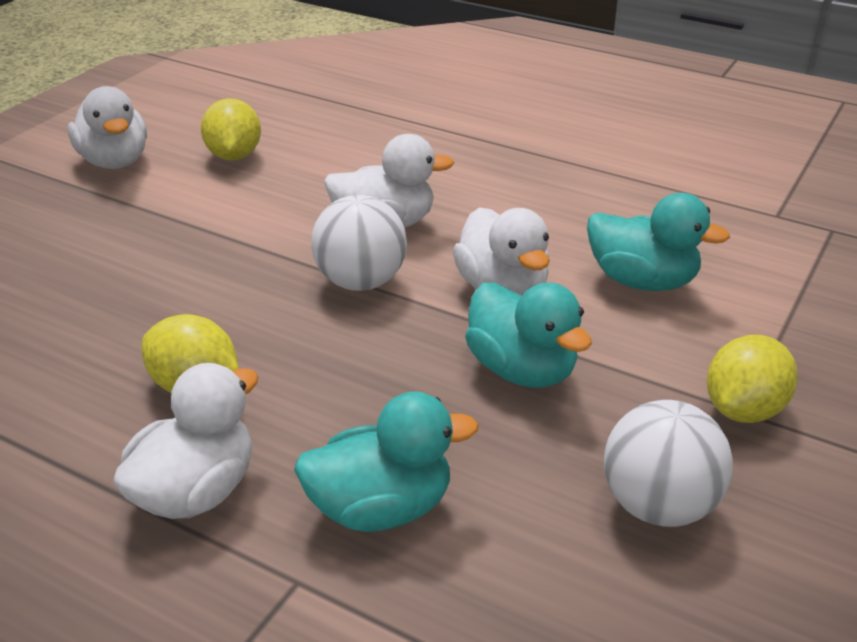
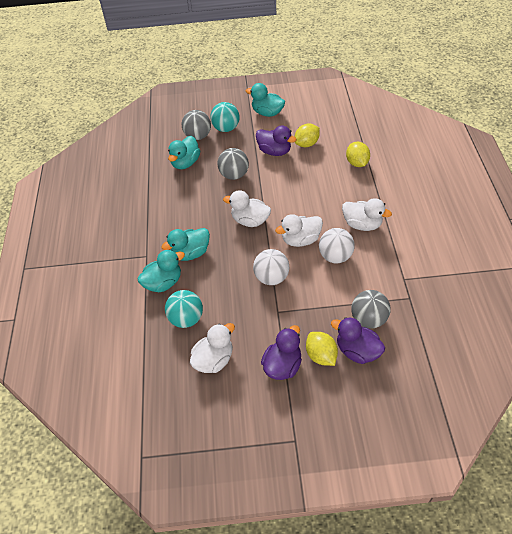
grey ball: 0 -> 3
purple duck: 0 -> 3
turquoise ball: 0 -> 2
turquoise duck: 3 -> 4

